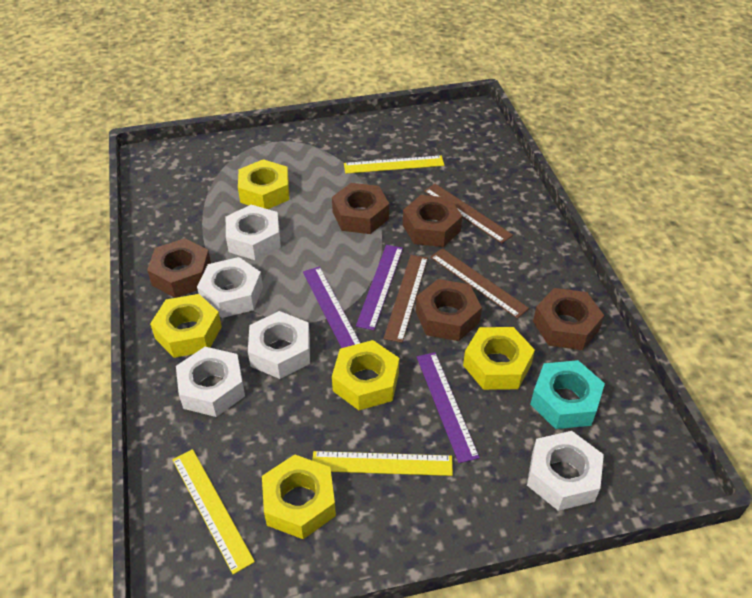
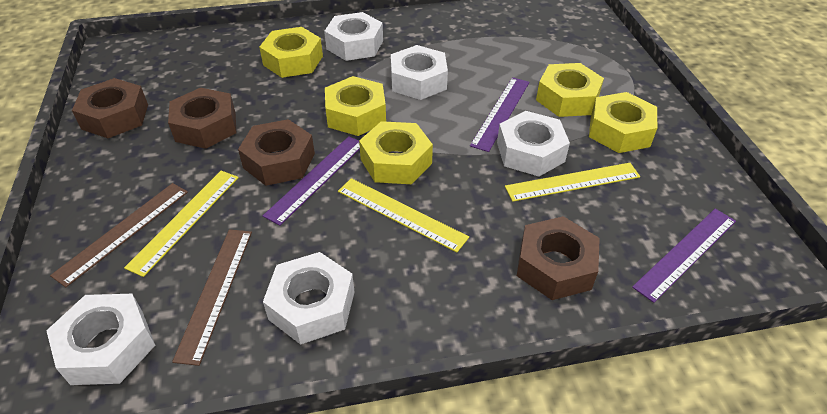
brown nut: 5 -> 4
brown ruler: 3 -> 2
turquoise nut: 1 -> 0

